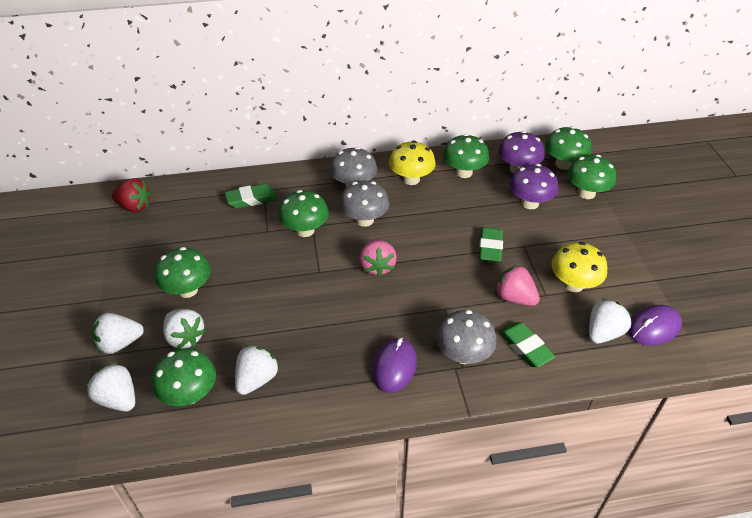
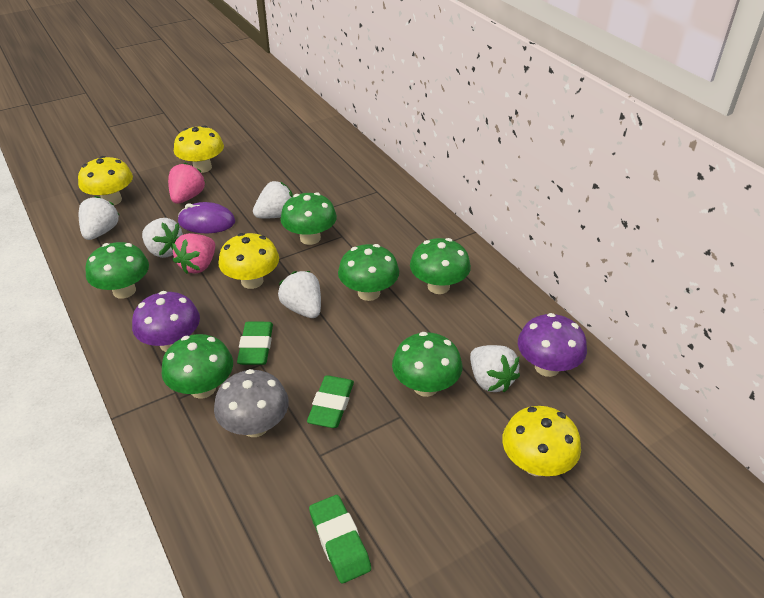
grey mushroom: 3 -> 1
purple mouse: 2 -> 1
red strawberry: 1 -> 0
yellow mushroom: 2 -> 4

